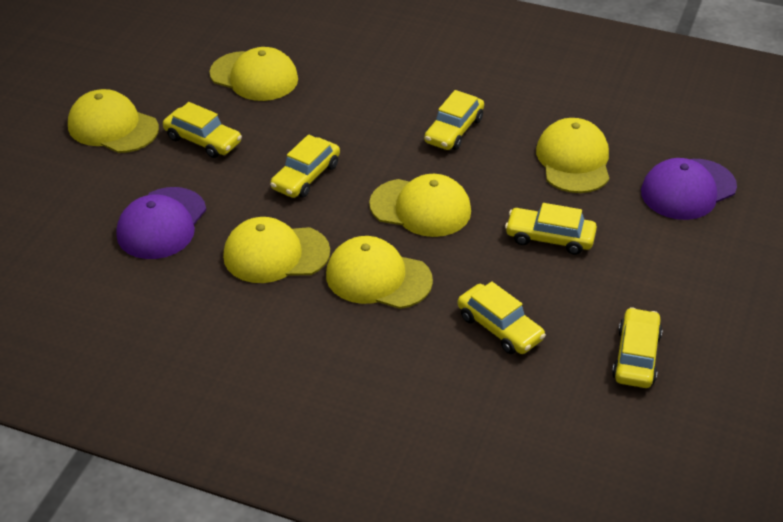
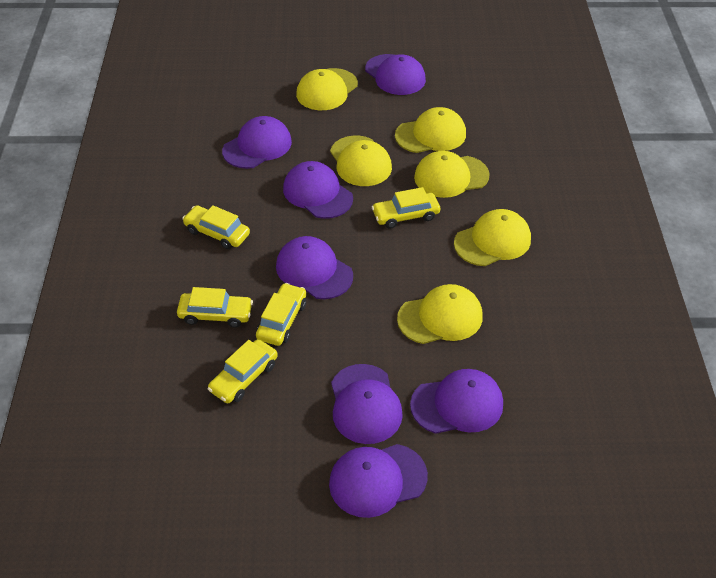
purple cap: 2 -> 7
yellow car: 6 -> 5

